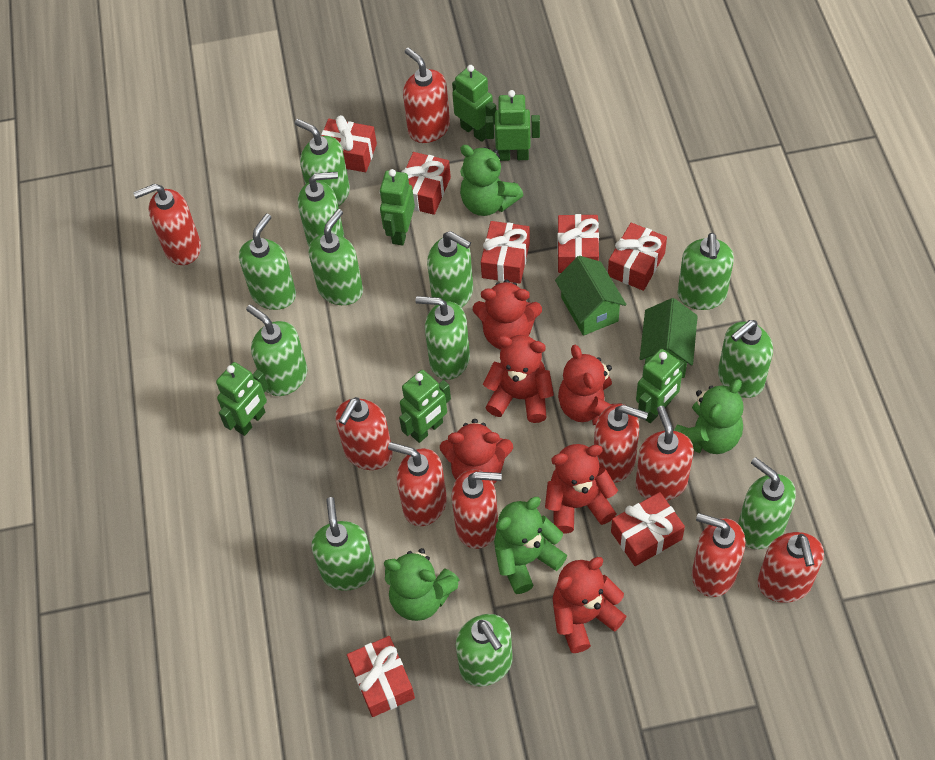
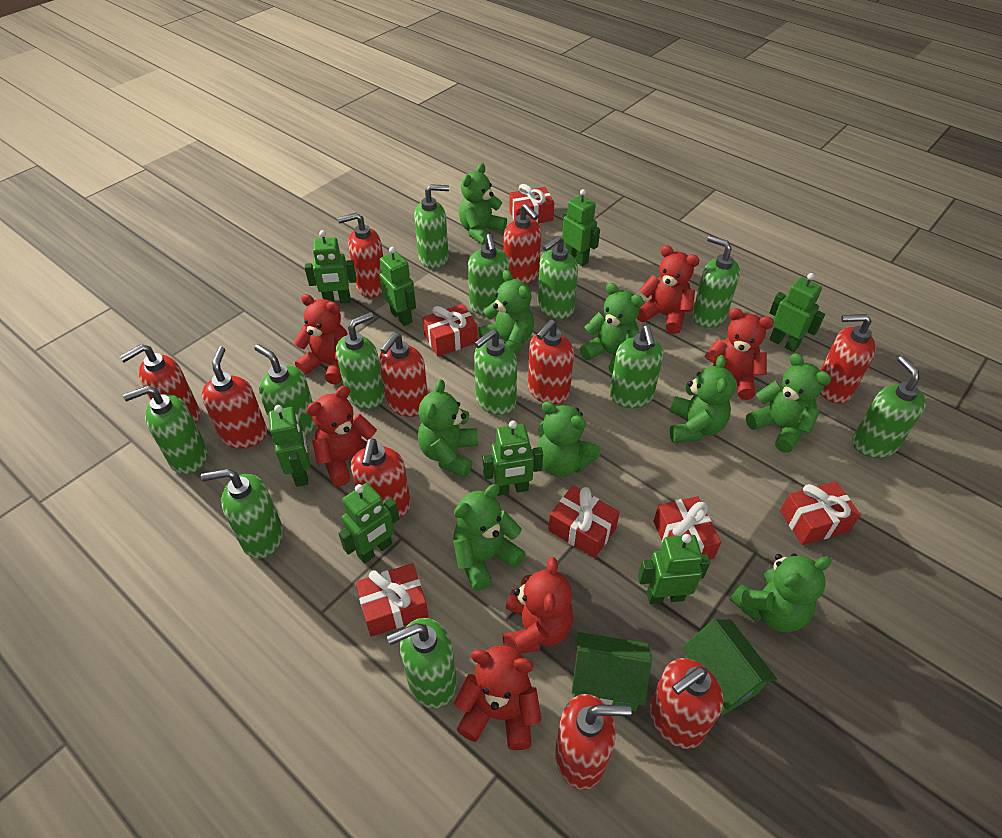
green robot: 6 -> 8
green teddy bear: 4 -> 9
red gift: 7 -> 6
red soap dispenser: 9 -> 10

